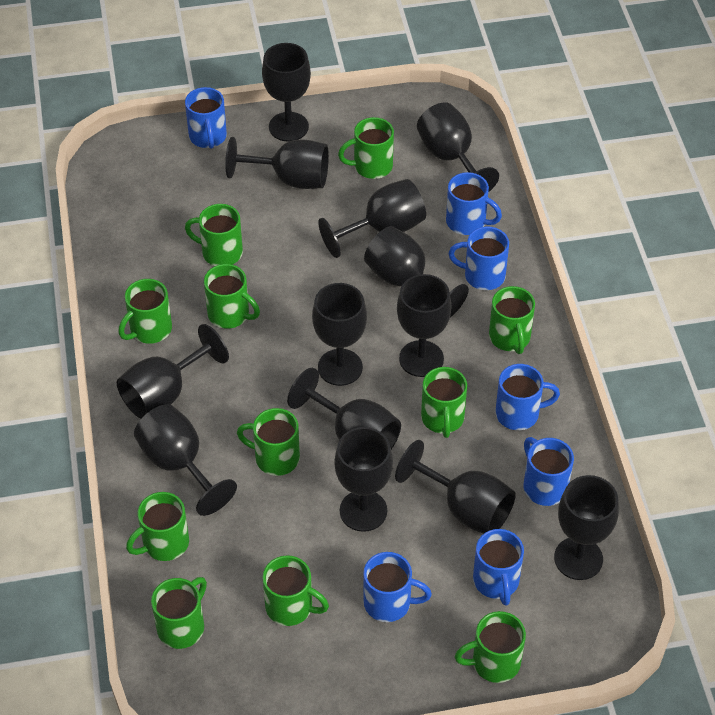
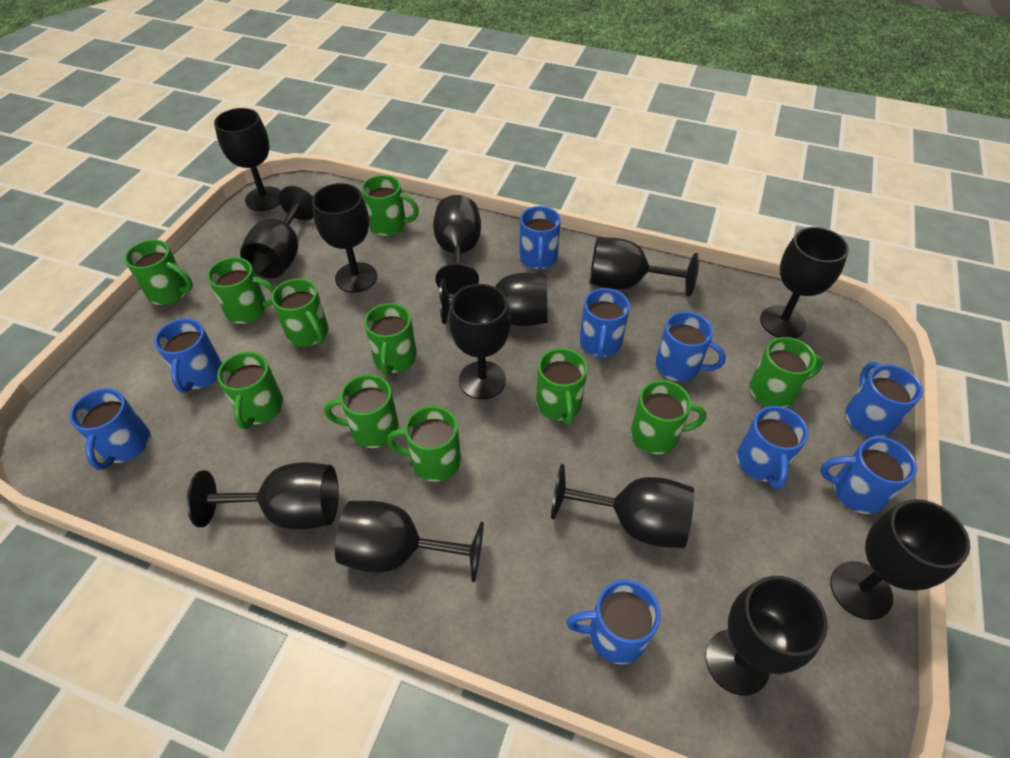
blue mug: 7 -> 9

